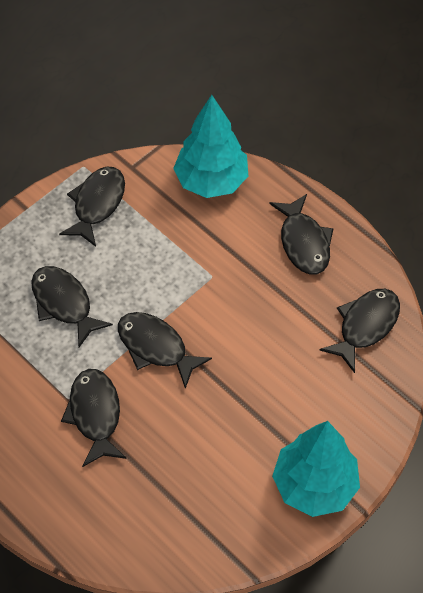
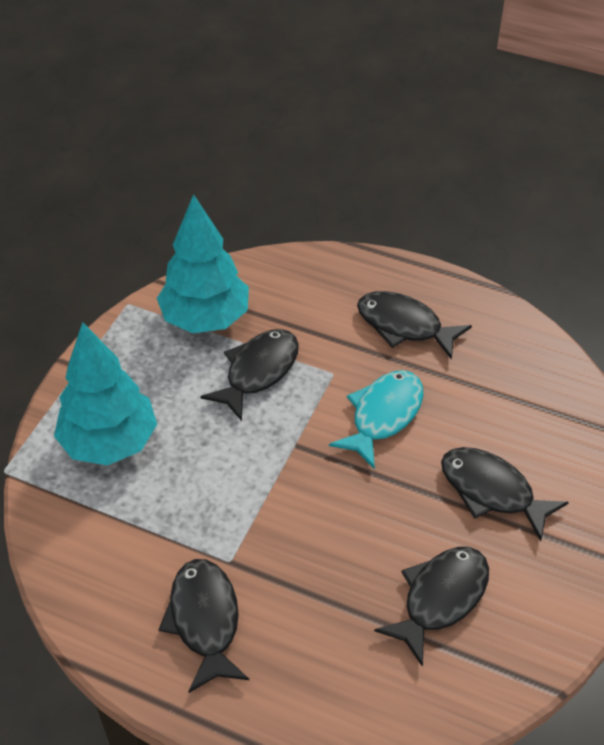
black fish: 6 -> 5
turquoise fish: 0 -> 1

